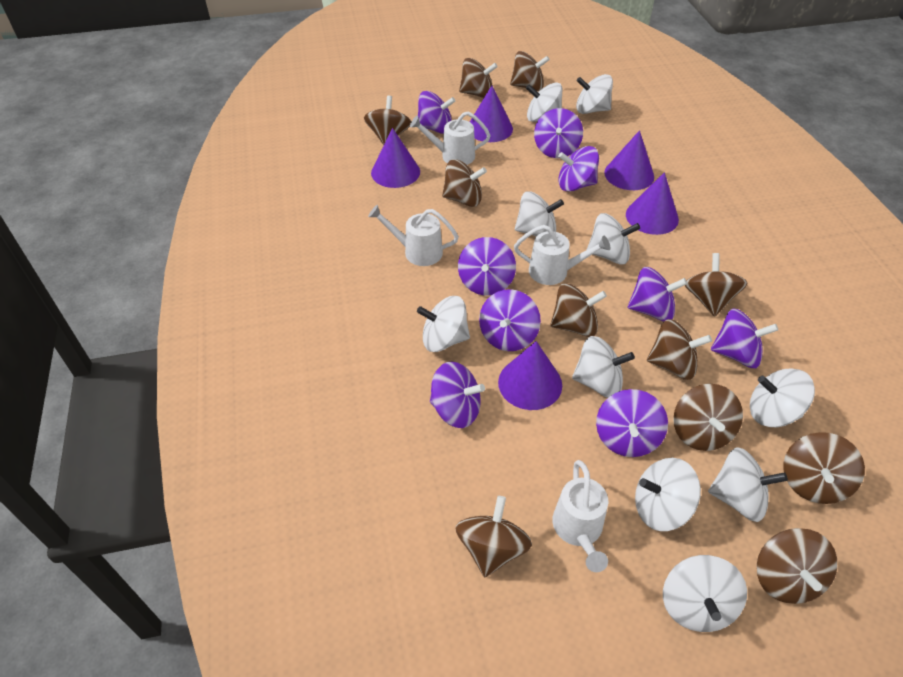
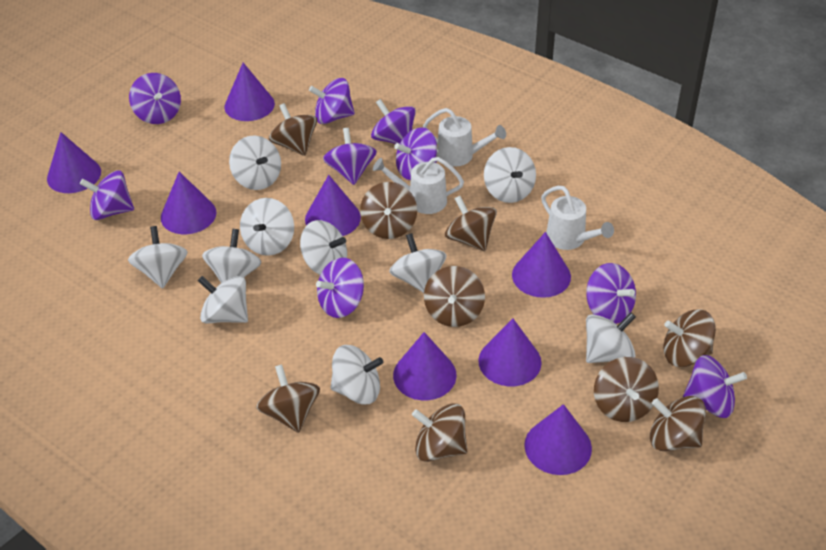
brown spinning top: 11 -> 9
purple cone: 5 -> 8
white watering can: 4 -> 3

